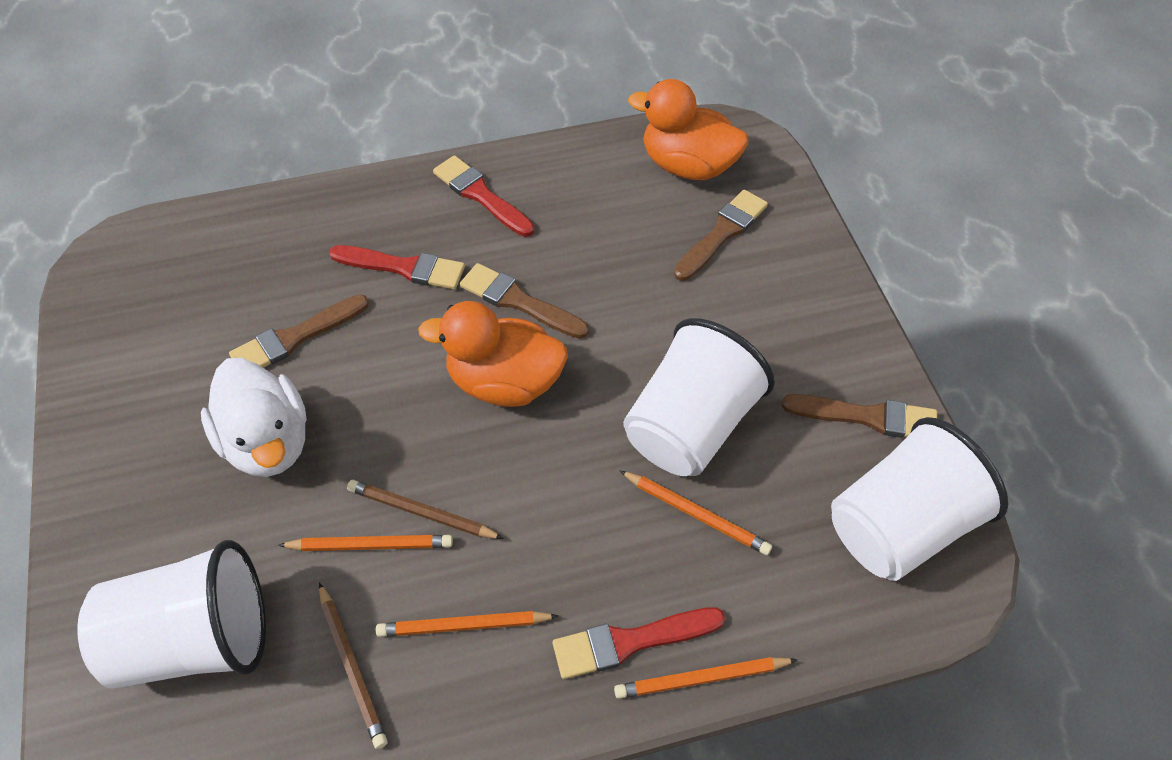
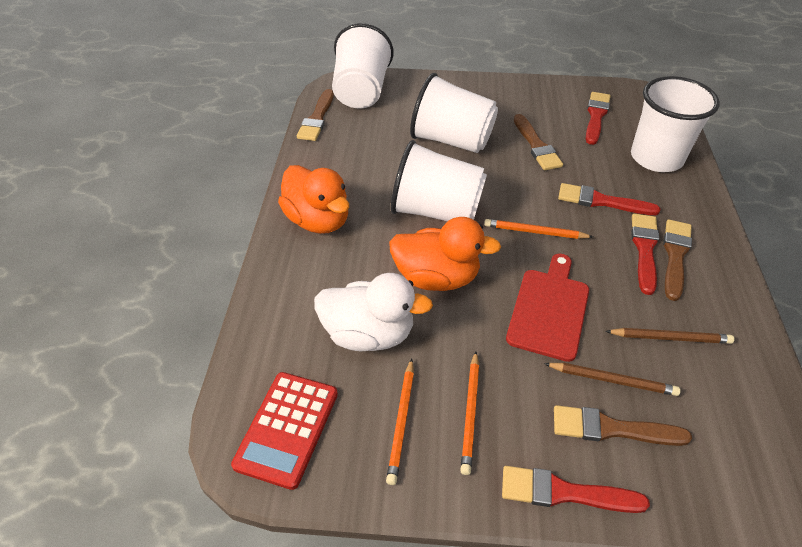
orange pencil: 4 -> 3
red brush: 3 -> 4
red calculator: 0 -> 1
red cutting board: 0 -> 1
white cup: 3 -> 4

